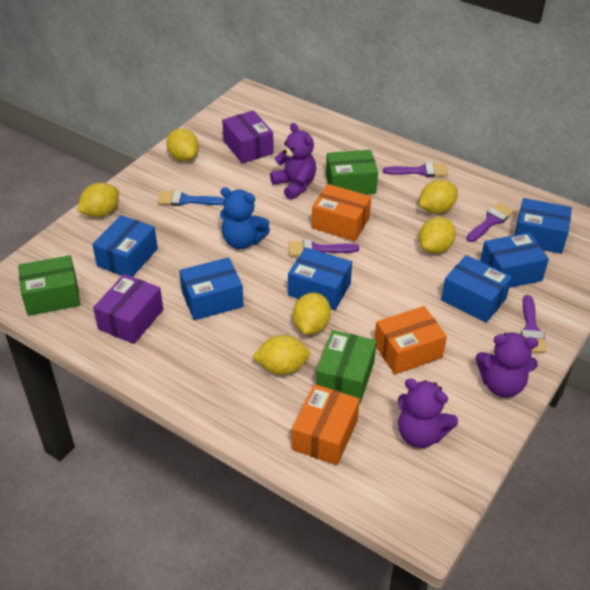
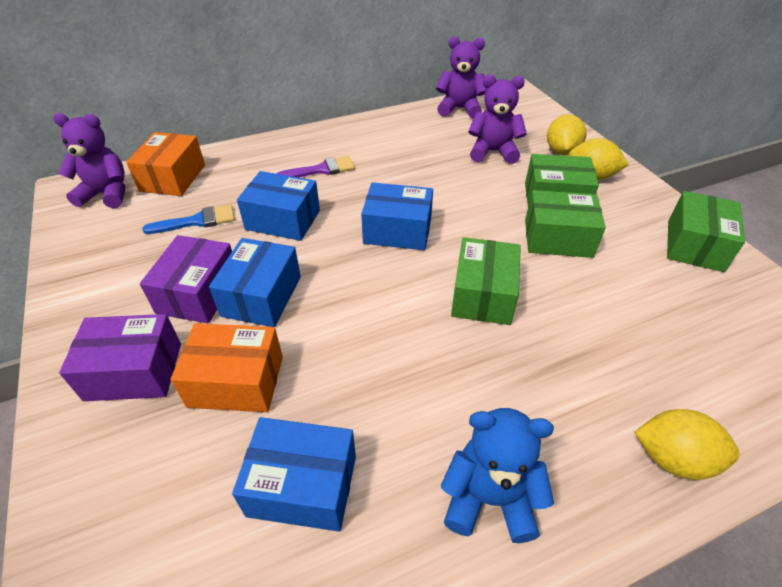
blue box: 6 -> 4
green box: 3 -> 4
orange box: 3 -> 2
purple brush: 4 -> 1
yellow lemon: 6 -> 3

